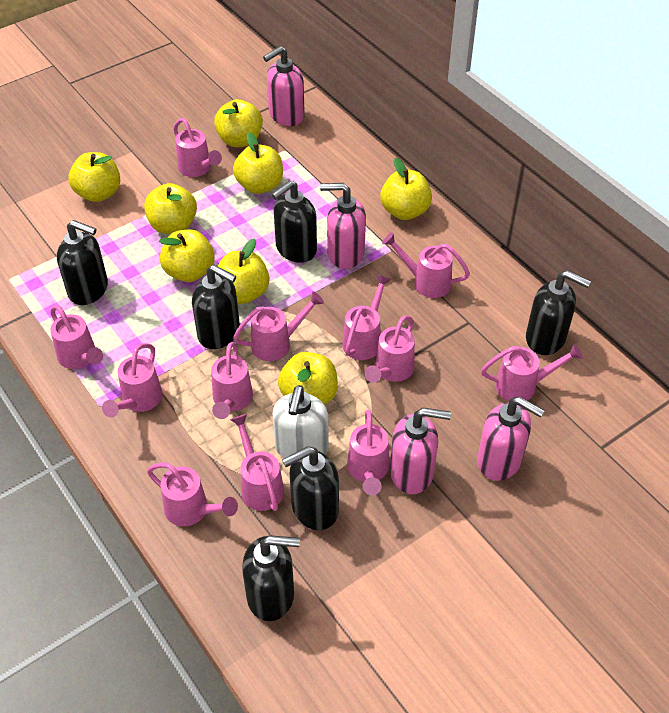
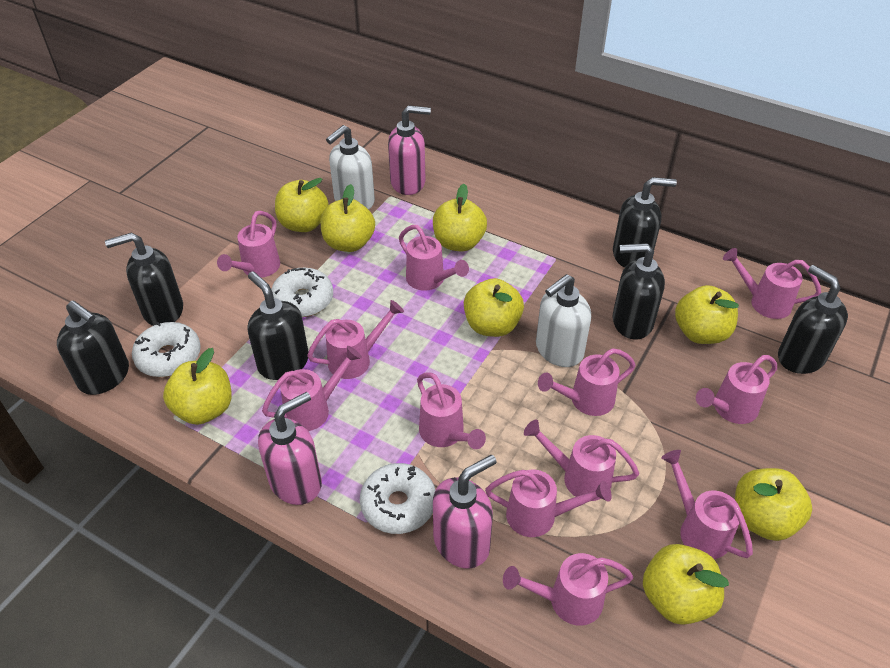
pink soap dispenser: 4 -> 3
white donut: 0 -> 3
white soap dispenser: 1 -> 2

